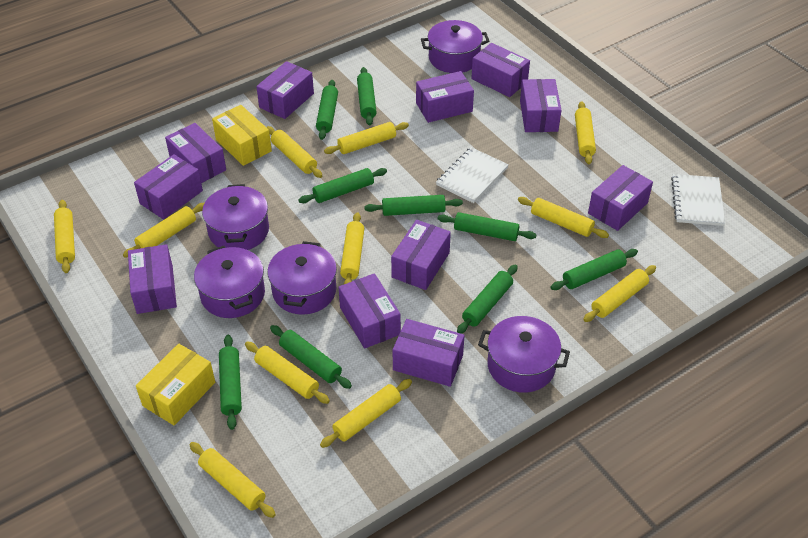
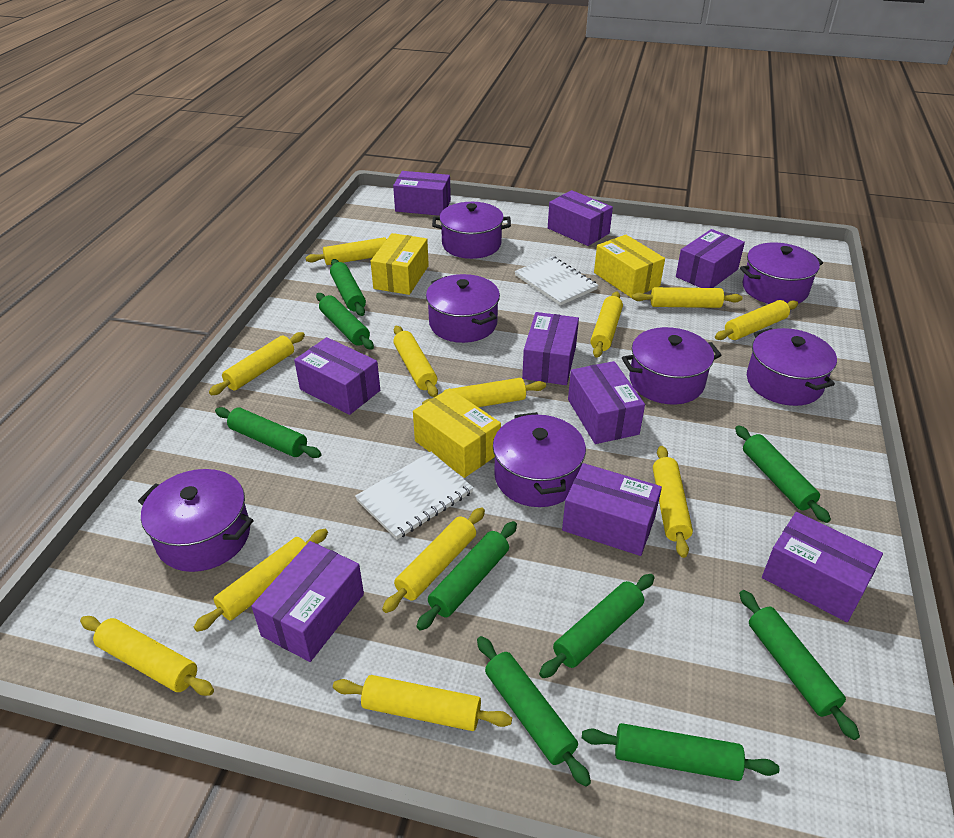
purple box: 11 -> 9
purple pot: 5 -> 7
yellow box: 2 -> 3
yellow rolling pin: 11 -> 12

